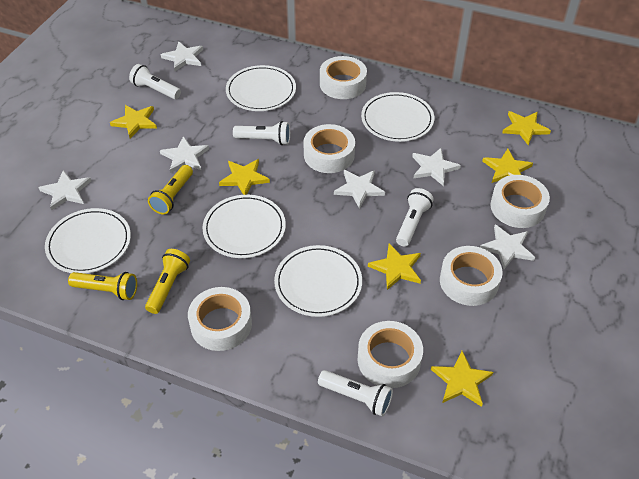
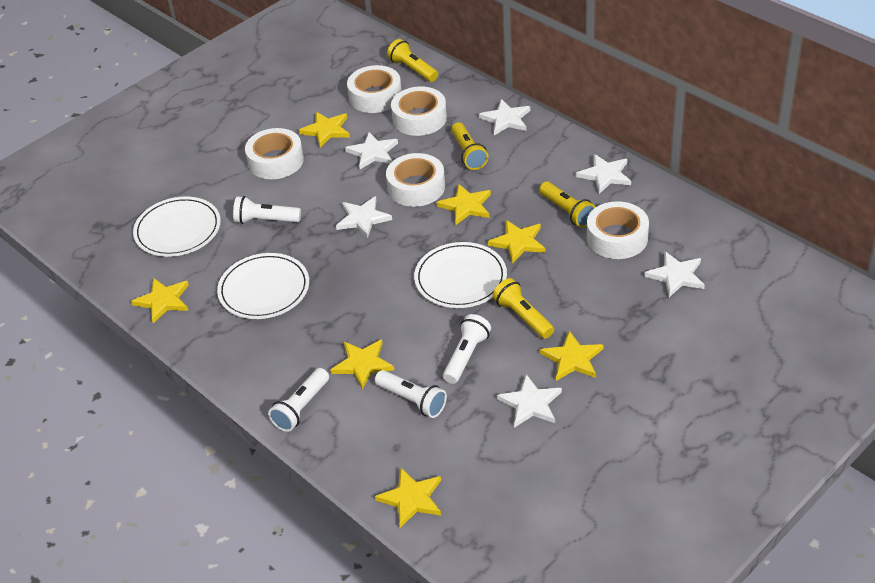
white plate: 5 -> 3
white tape: 6 -> 5
yellow flashlight: 3 -> 4
yellow star: 6 -> 7

